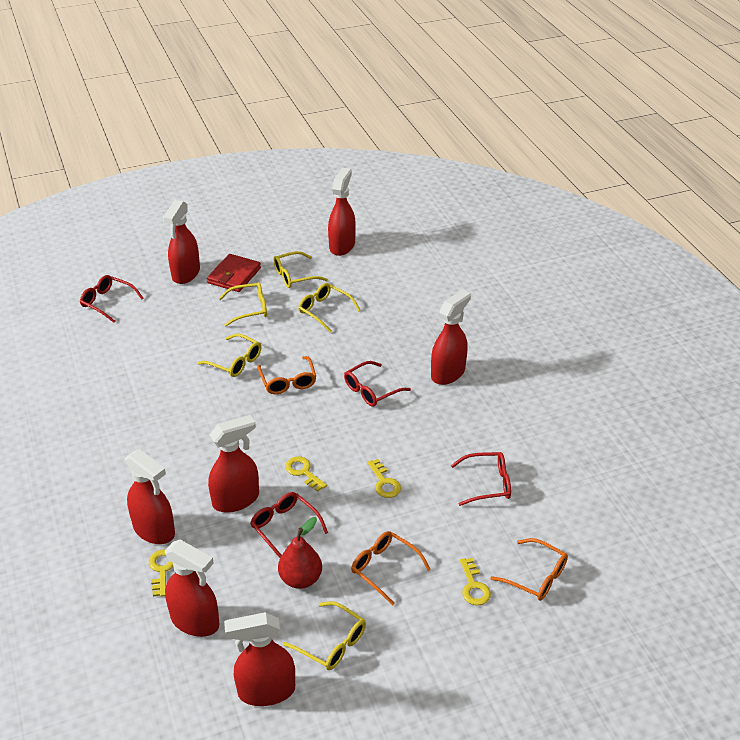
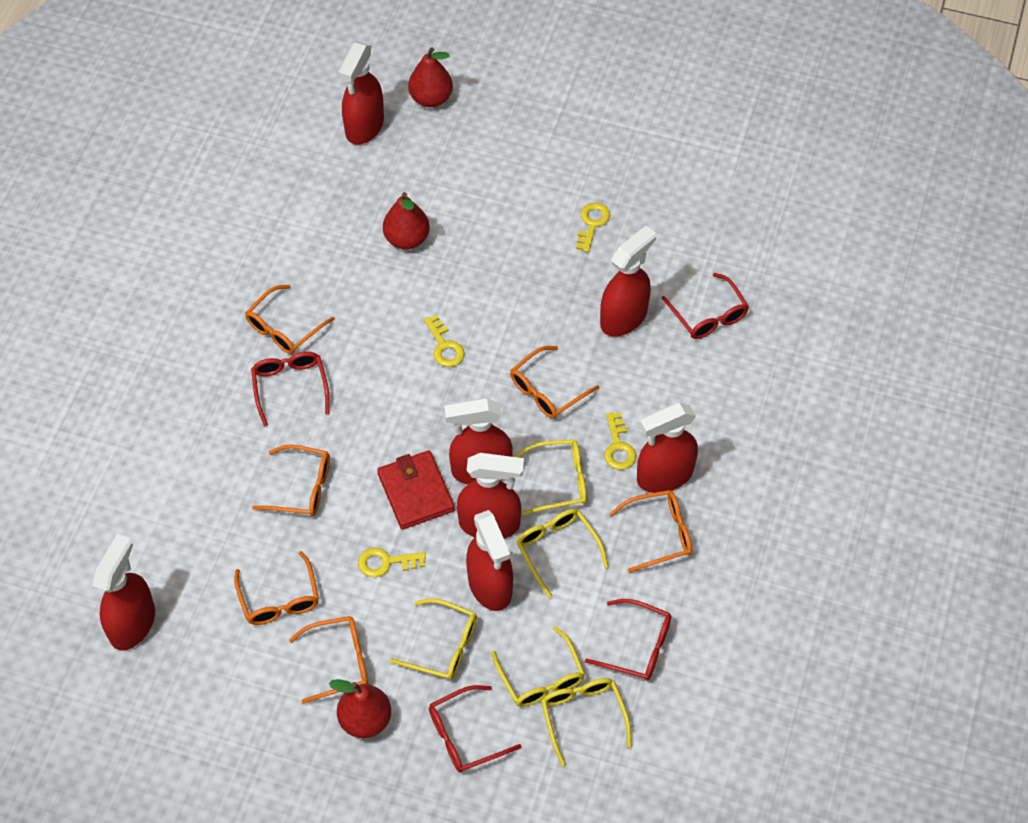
orange glasses: 3 -> 6
red pear: 1 -> 3

